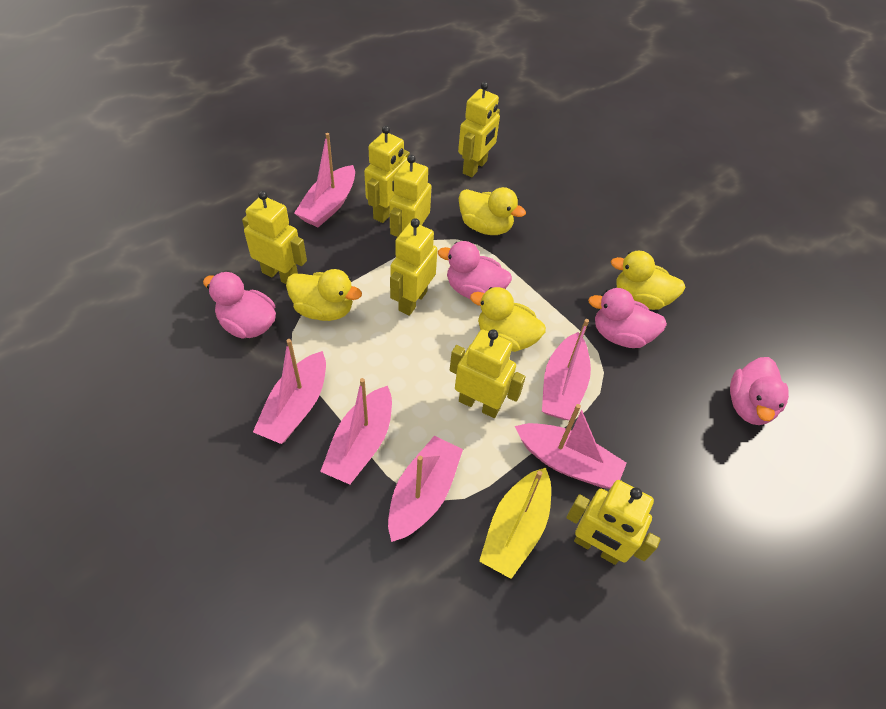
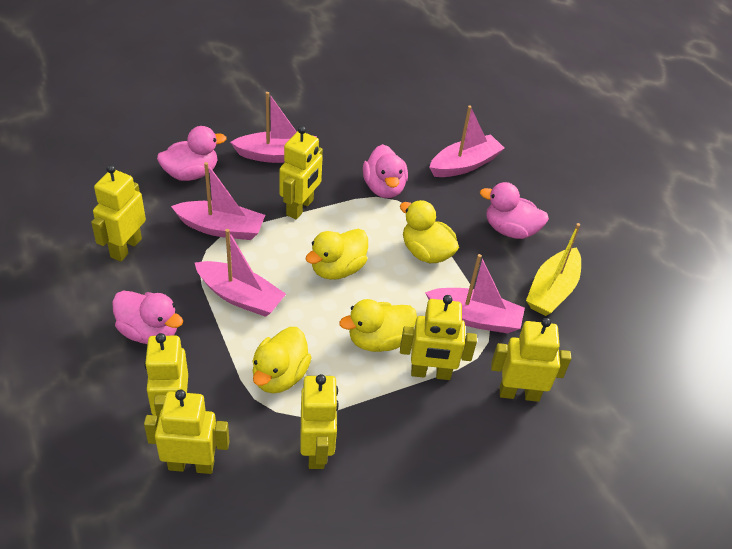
pink boat: 6 -> 5

